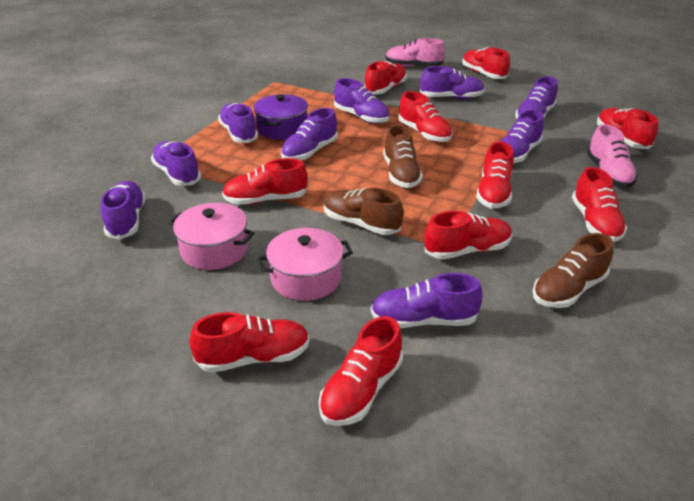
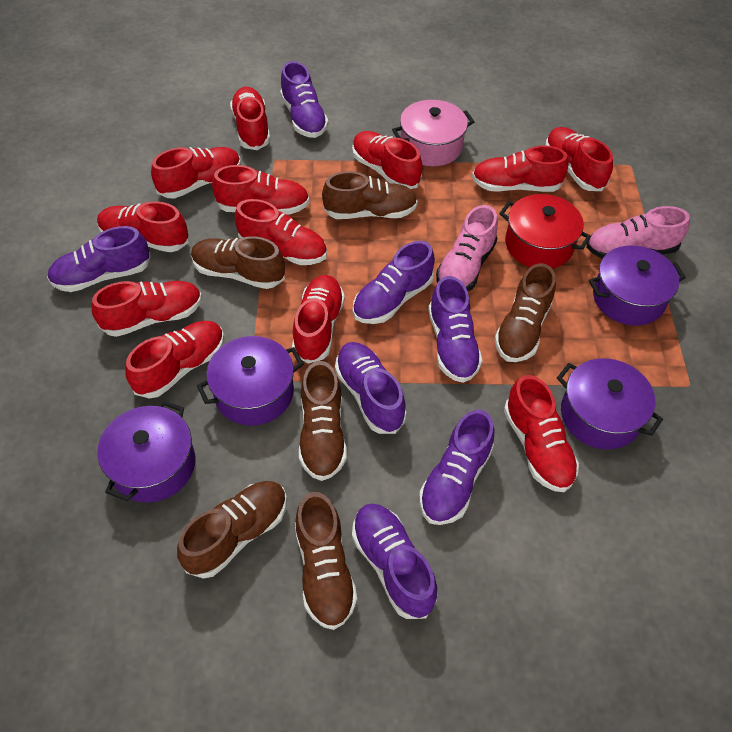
brown shoe: 3 -> 6
pink pot: 2 -> 1
purple pot: 1 -> 4
purple shoe: 9 -> 7
red pot: 0 -> 1
red shoe: 10 -> 12

